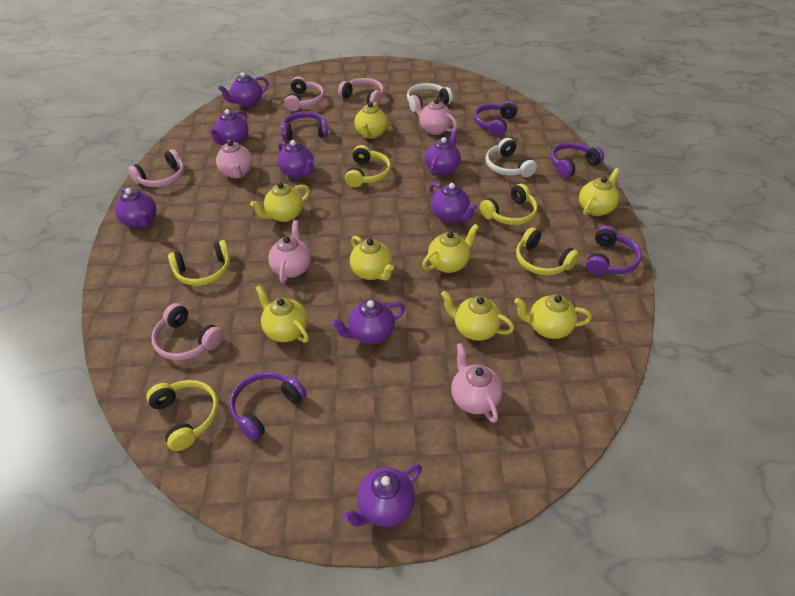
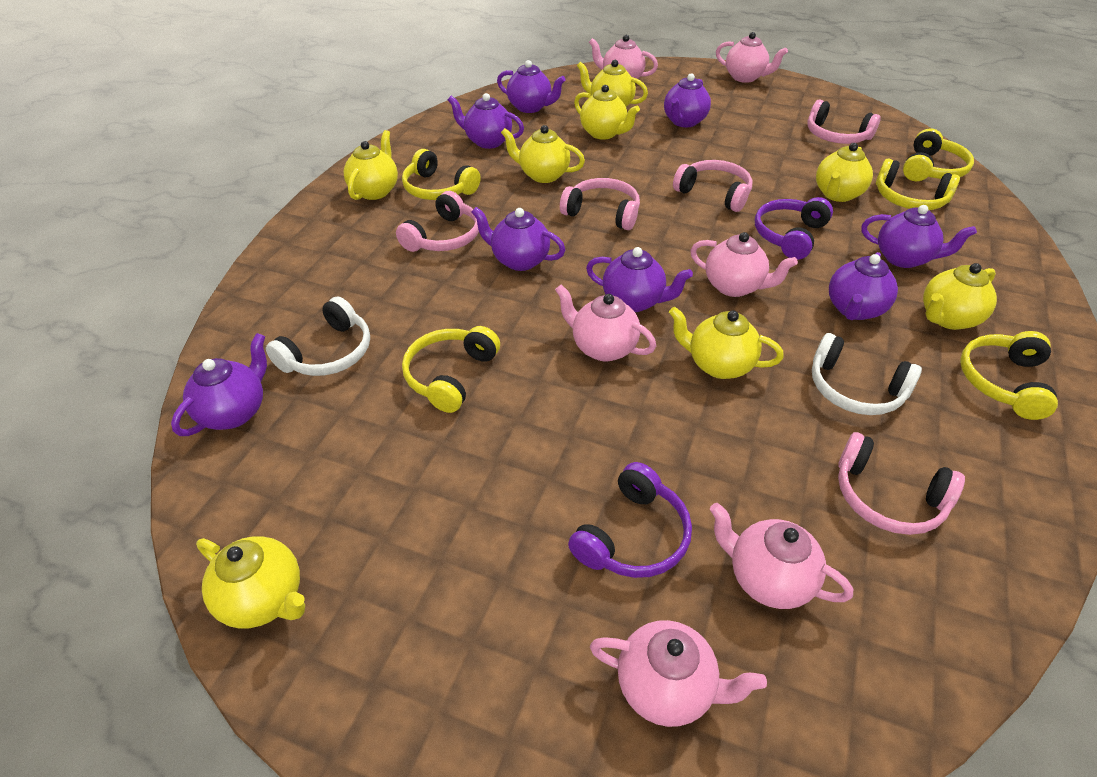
pink headphones: 4 -> 5
pink teapot: 4 -> 6
purple headphones: 5 -> 2

